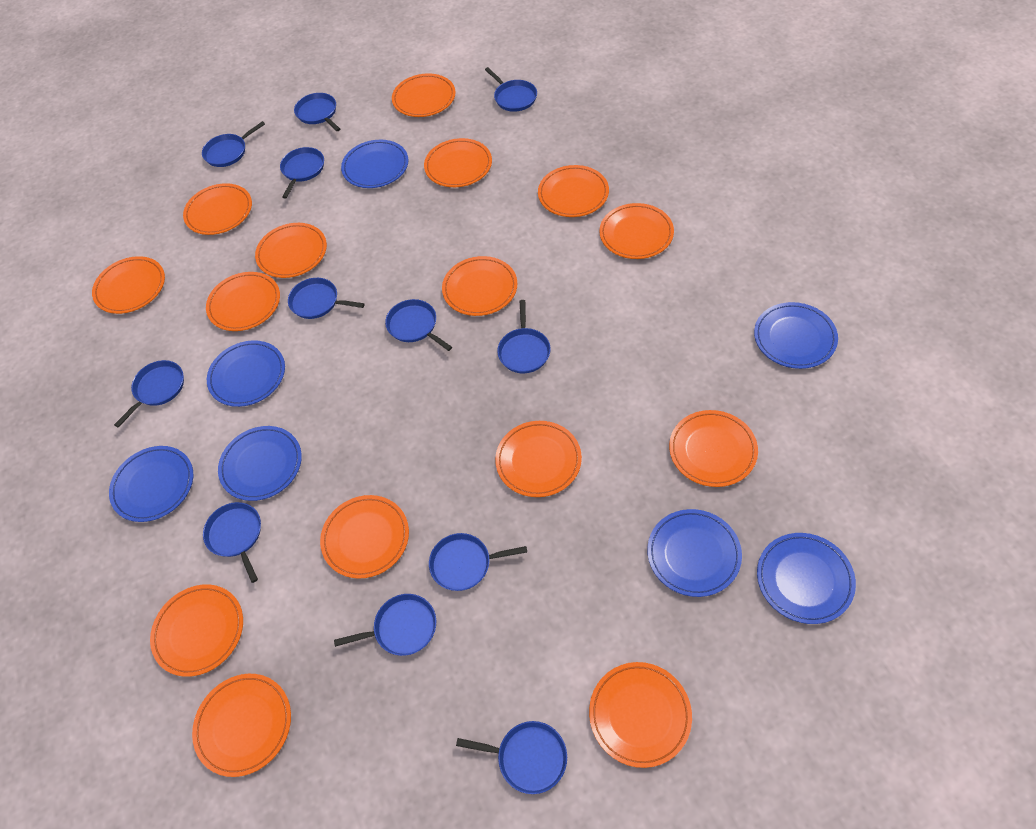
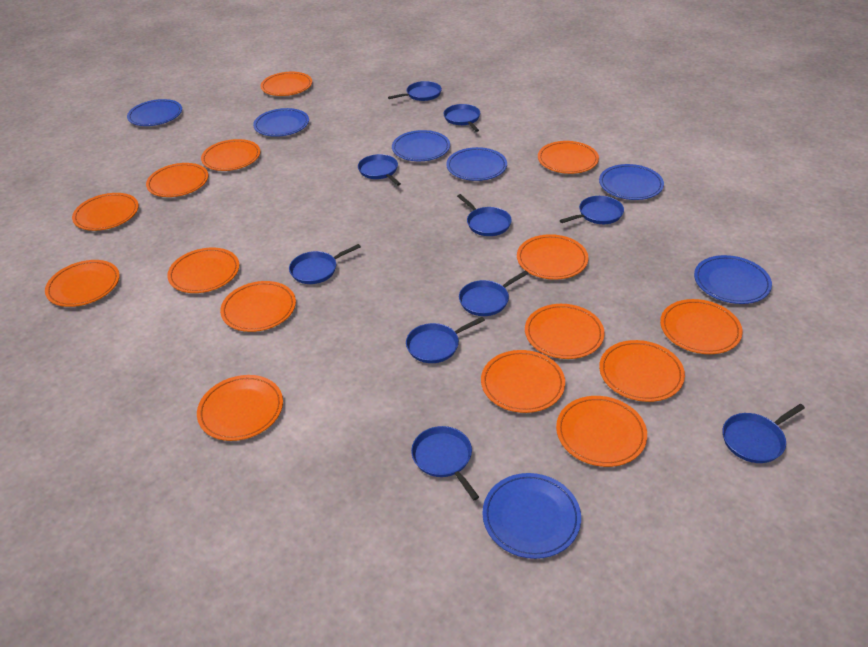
blue pan: 12 -> 10

